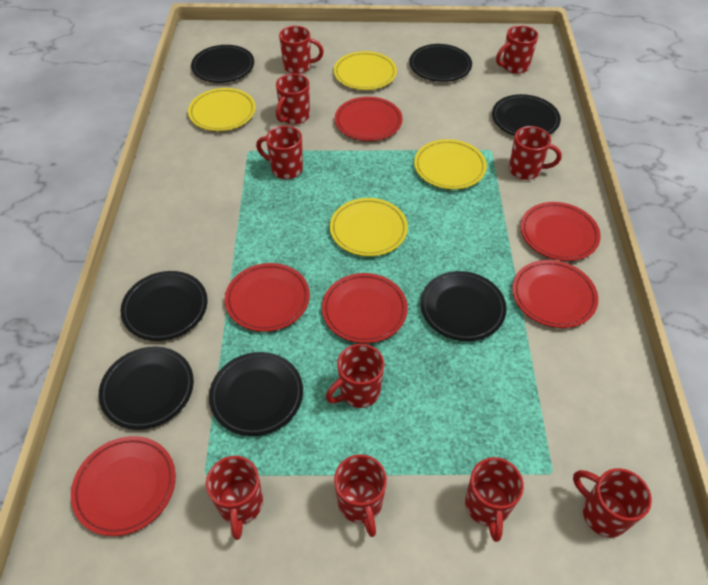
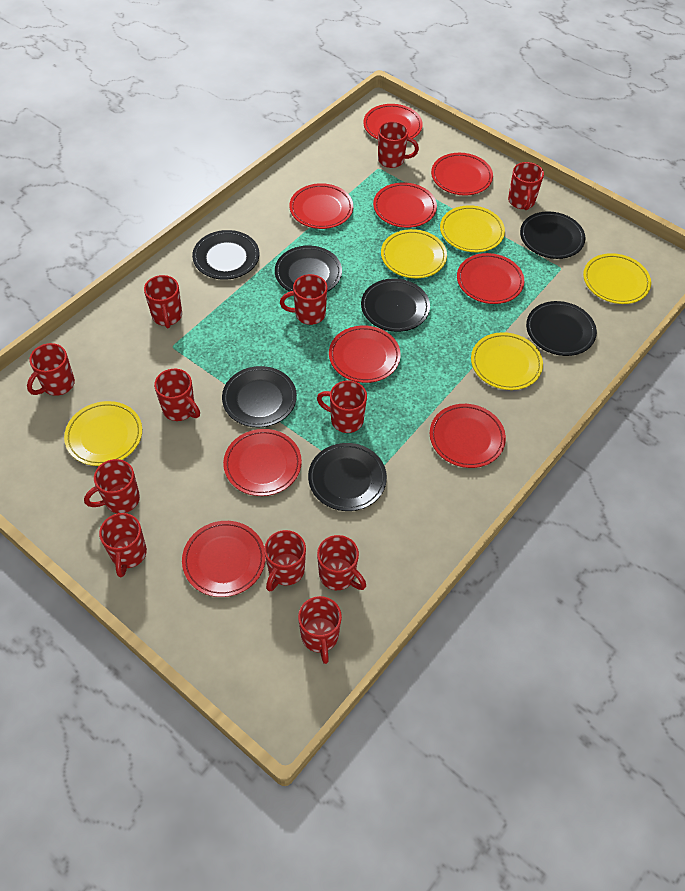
red mug: 10 -> 12
red plate: 6 -> 9
yellow plate: 4 -> 5

